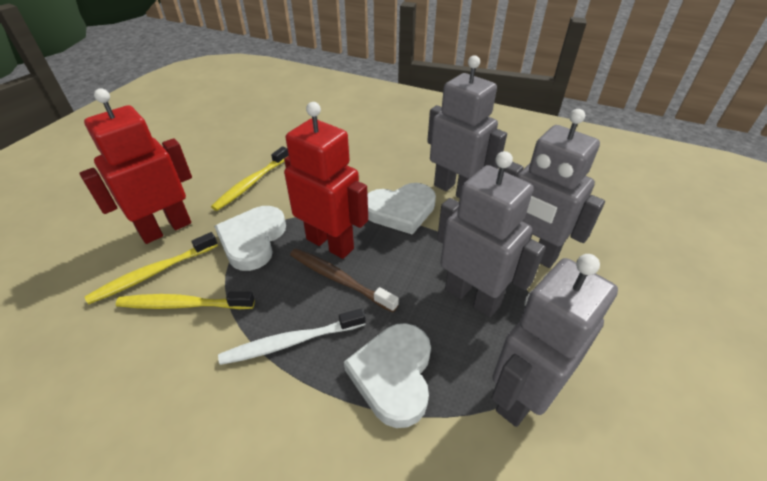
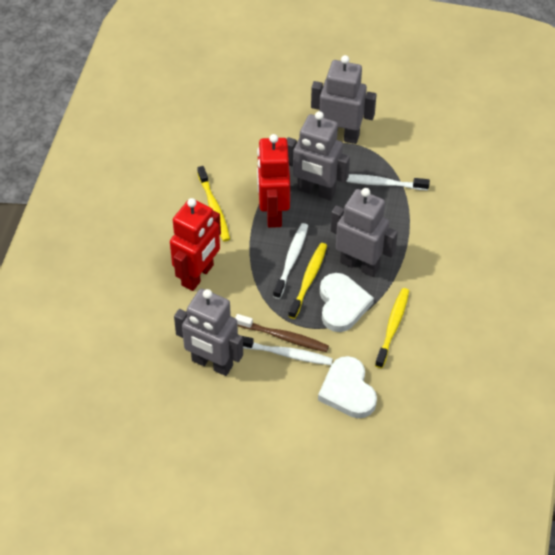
white heart: 3 -> 2
white toothbrush: 1 -> 3

